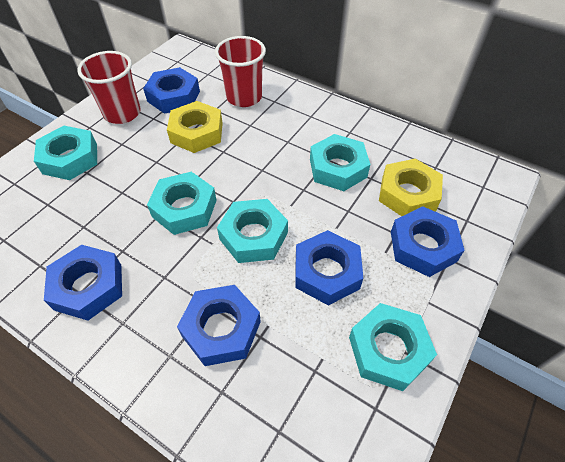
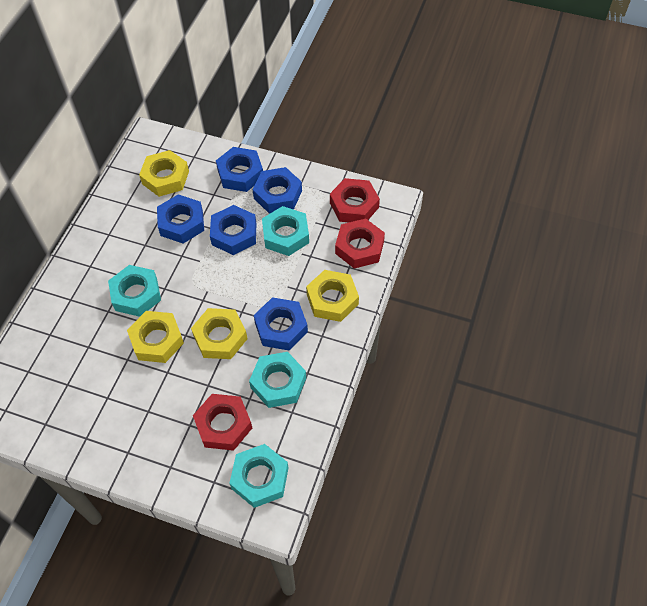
red cup: 2 -> 0
red nut: 0 -> 3
turquoise nut: 5 -> 4
yellow nut: 2 -> 4

